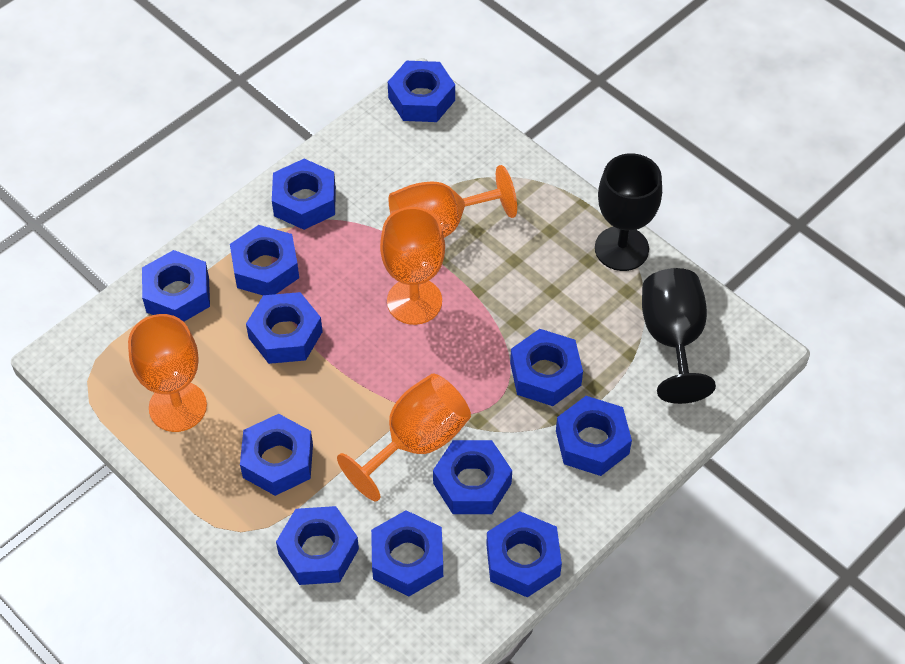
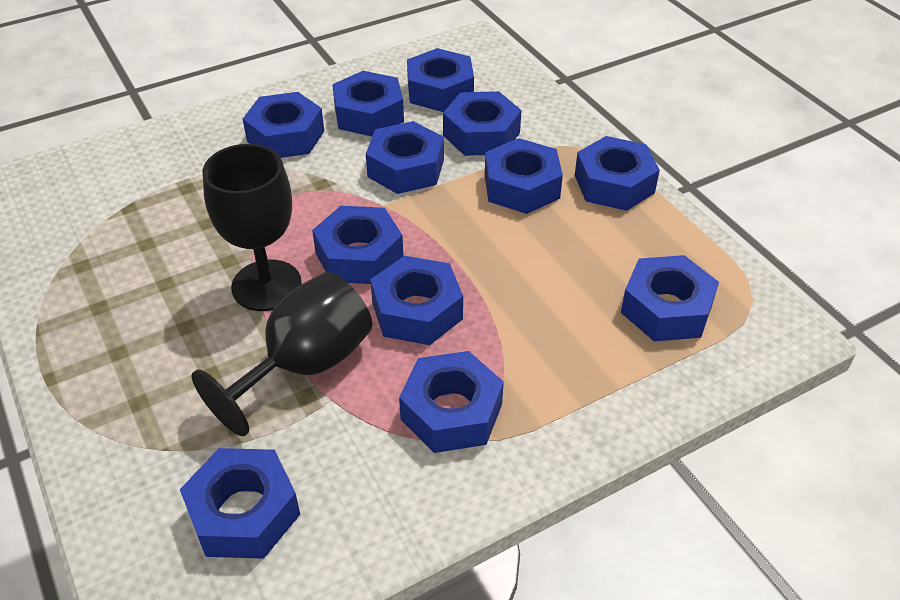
orange goblet: 4 -> 0

